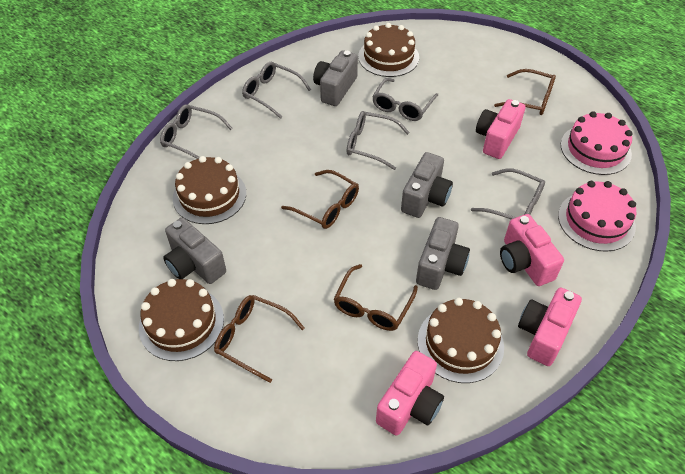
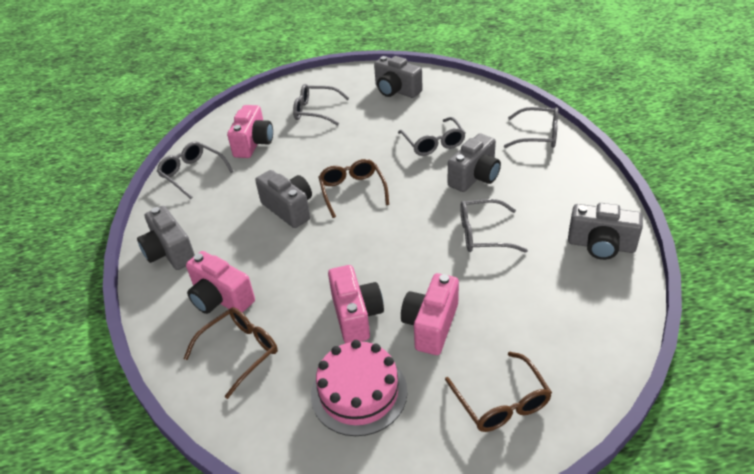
brown cake: 4 -> 0
brown glasses: 4 -> 3
grey camera: 4 -> 5
pink cake: 2 -> 1

